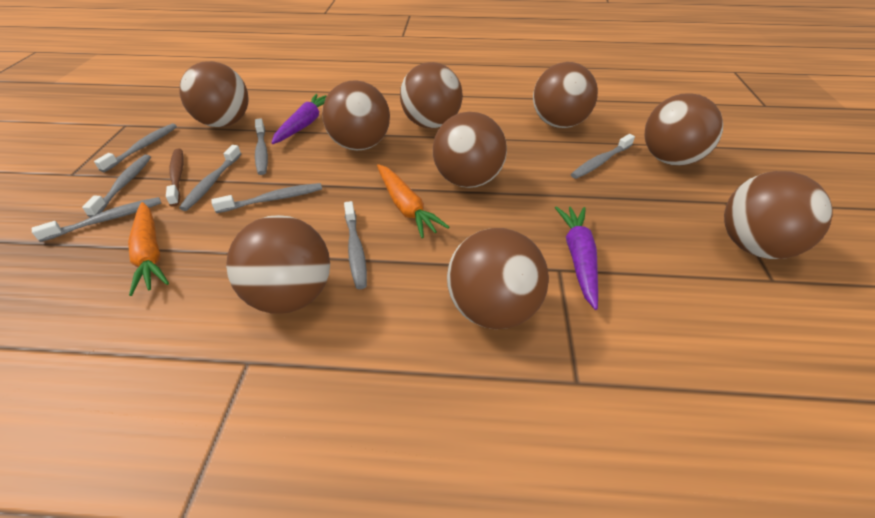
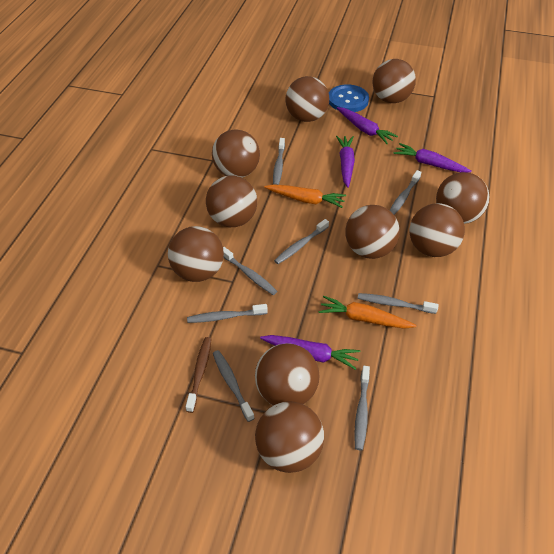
blue button: 0 -> 1
brown ball: 9 -> 10
purple carrot: 2 -> 4

